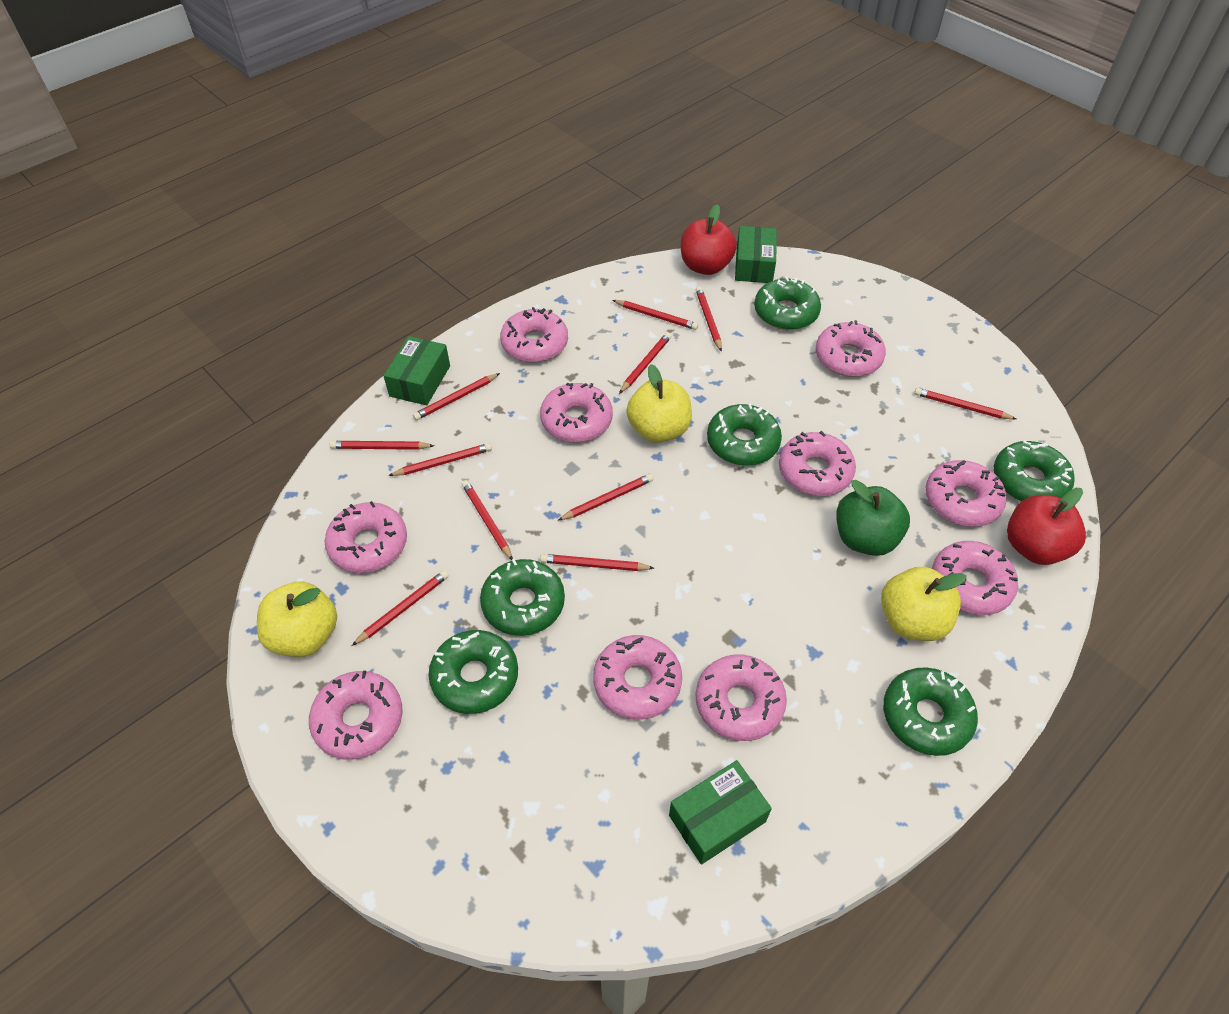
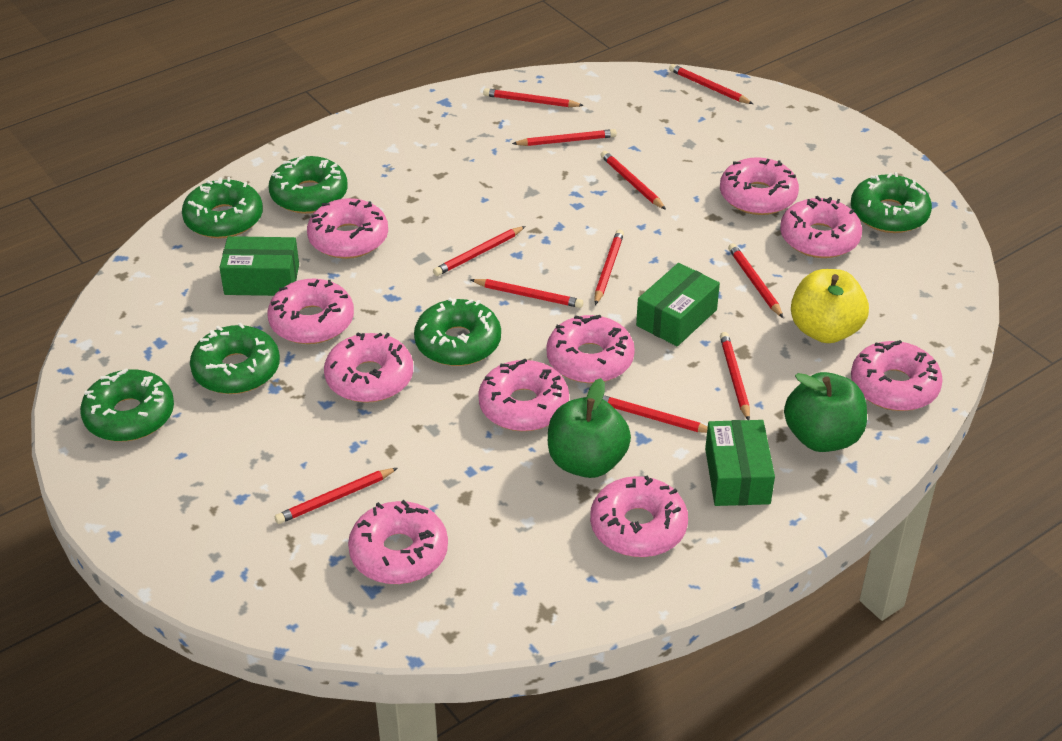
green apple: 1 -> 2
red apple: 2 -> 0
yellow apple: 3 -> 1

